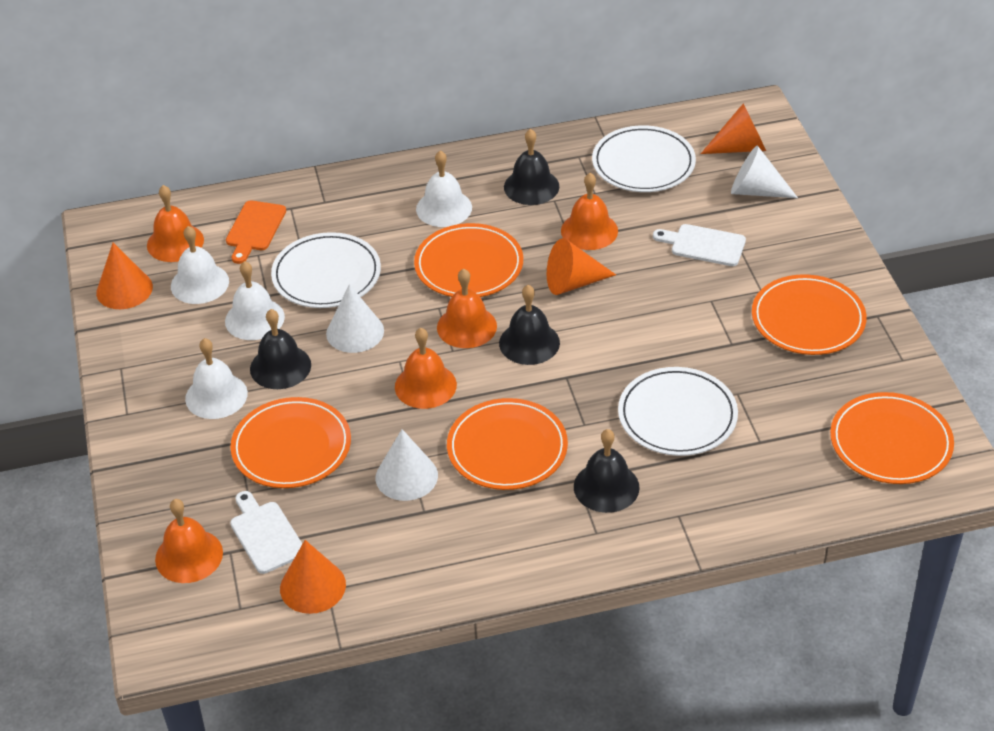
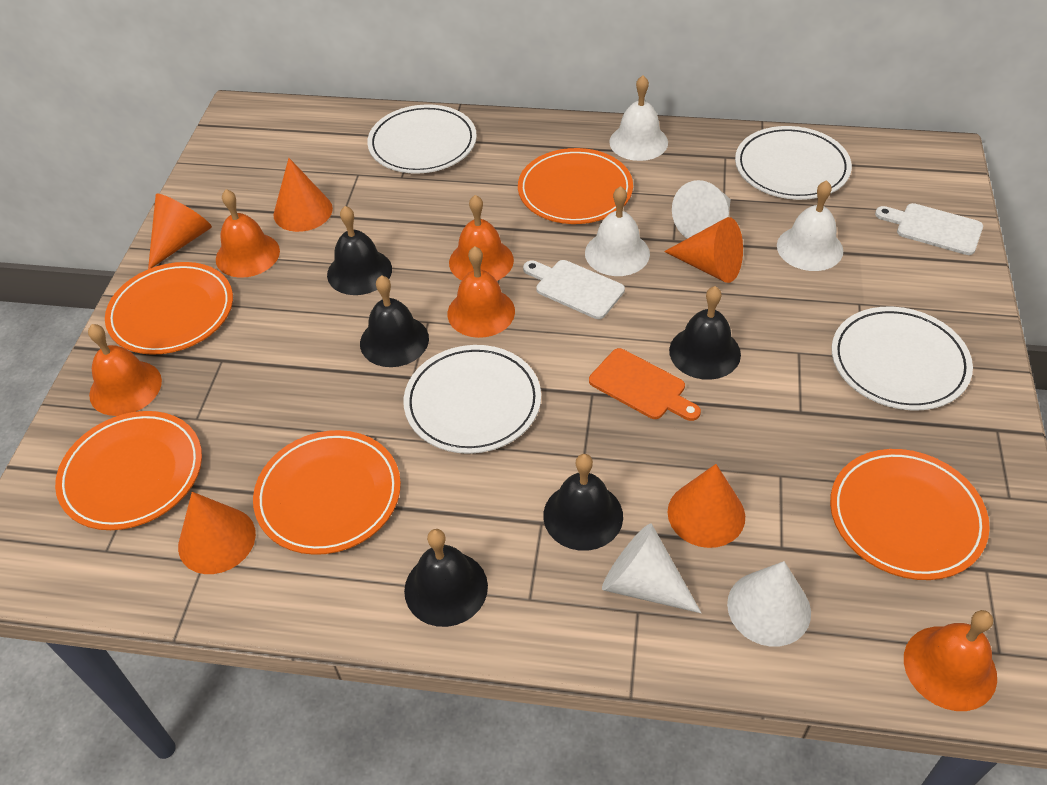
black bell: 4 -> 5
orange cone: 4 -> 5
white bell: 4 -> 3
white plate: 3 -> 4

